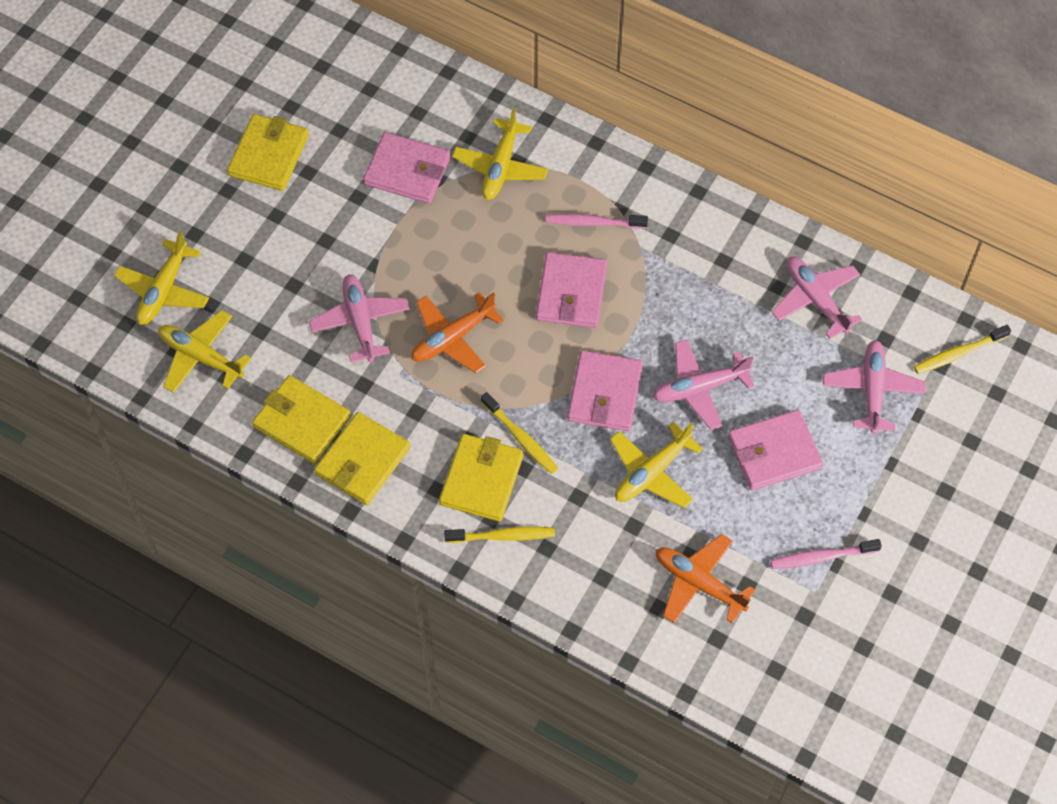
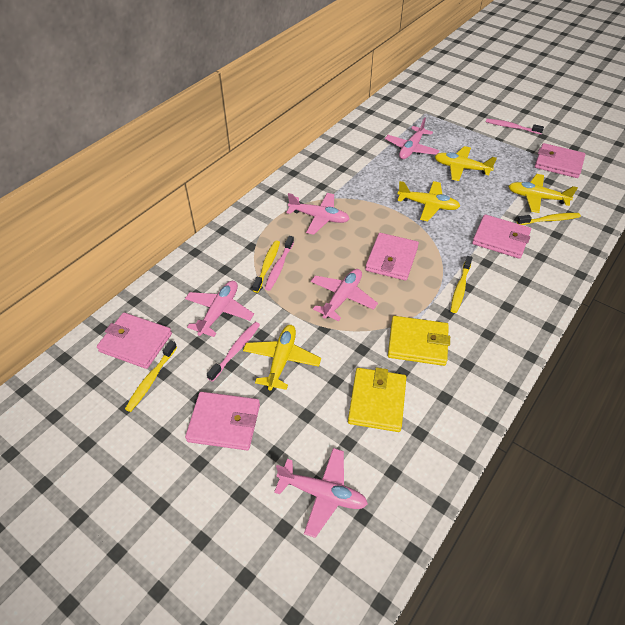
orange plane: 2 -> 0
pink plane: 4 -> 5
pink toothbrush: 2 -> 3
pink wallet: 4 -> 5
yellow toothbrush: 3 -> 4
yellow wallet: 4 -> 2

